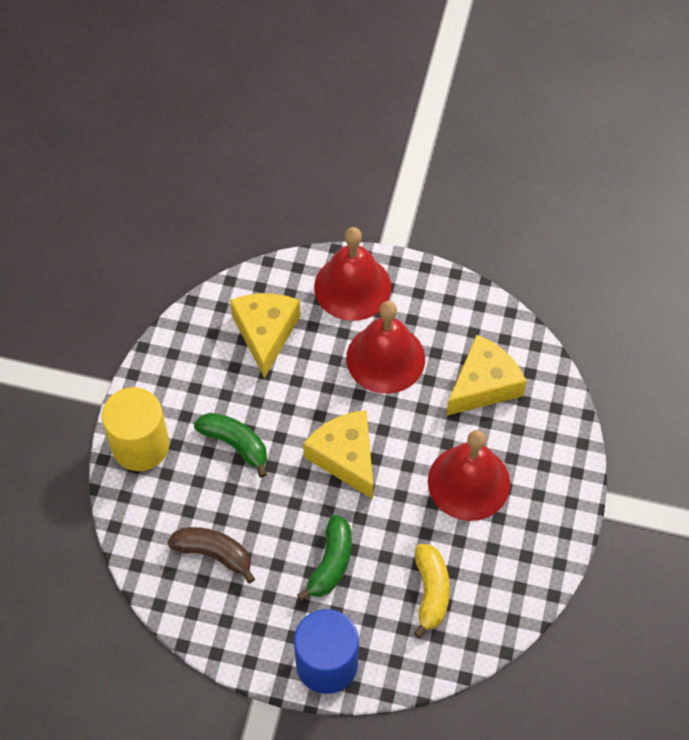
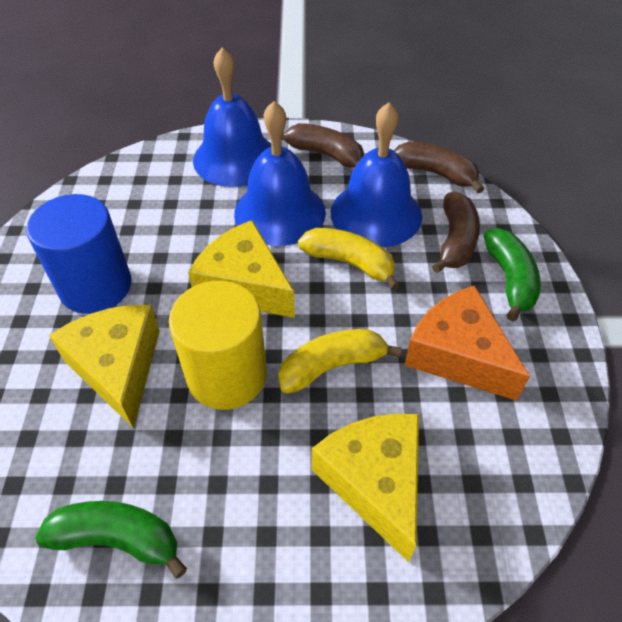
blue bell: 0 -> 3
brown banana: 1 -> 3
orange cheese: 0 -> 1
red bell: 3 -> 0
yellow banana: 1 -> 2

